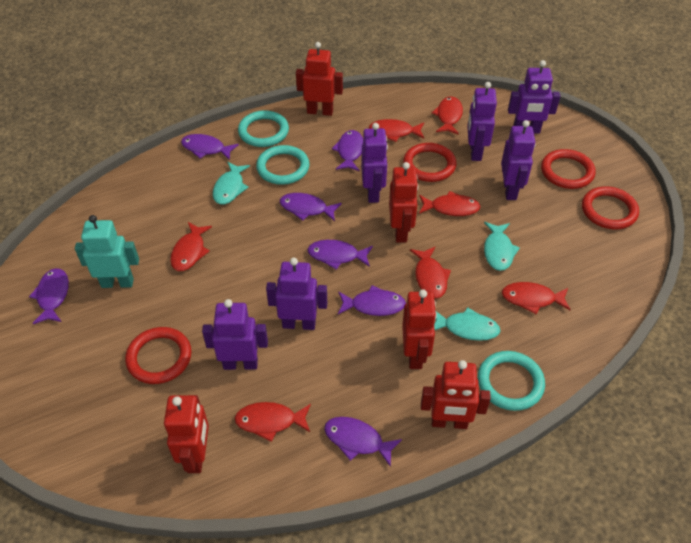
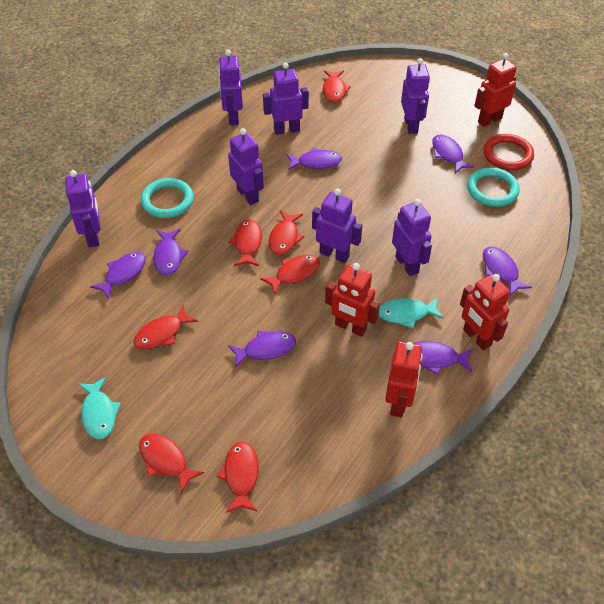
purple robot: 6 -> 7
red ring: 4 -> 1
red robot: 5 -> 4
turquoise fish: 3 -> 2
turquoise ring: 3 -> 2
turquoise robot: 1 -> 0

